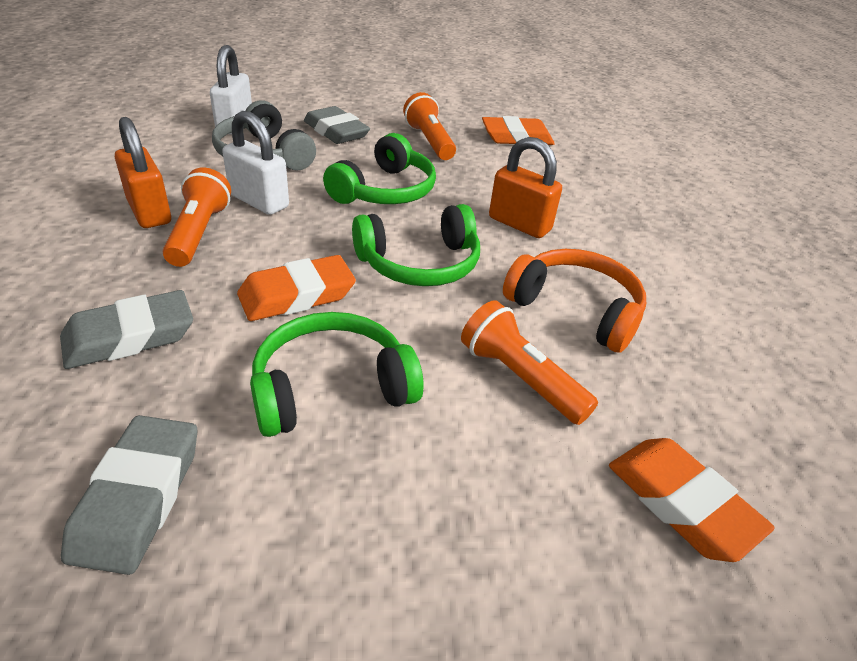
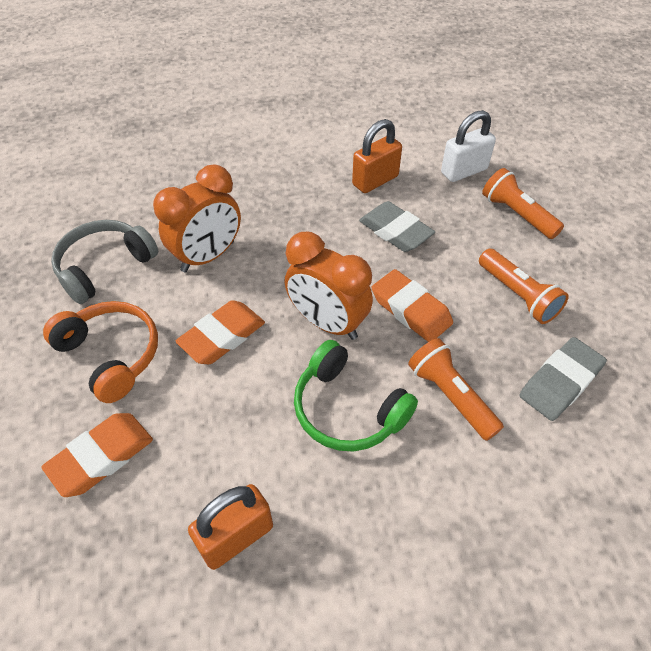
green headphones: 3 -> 1
grey eraser: 3 -> 2
orange clock: 0 -> 2
white padlock: 2 -> 1

